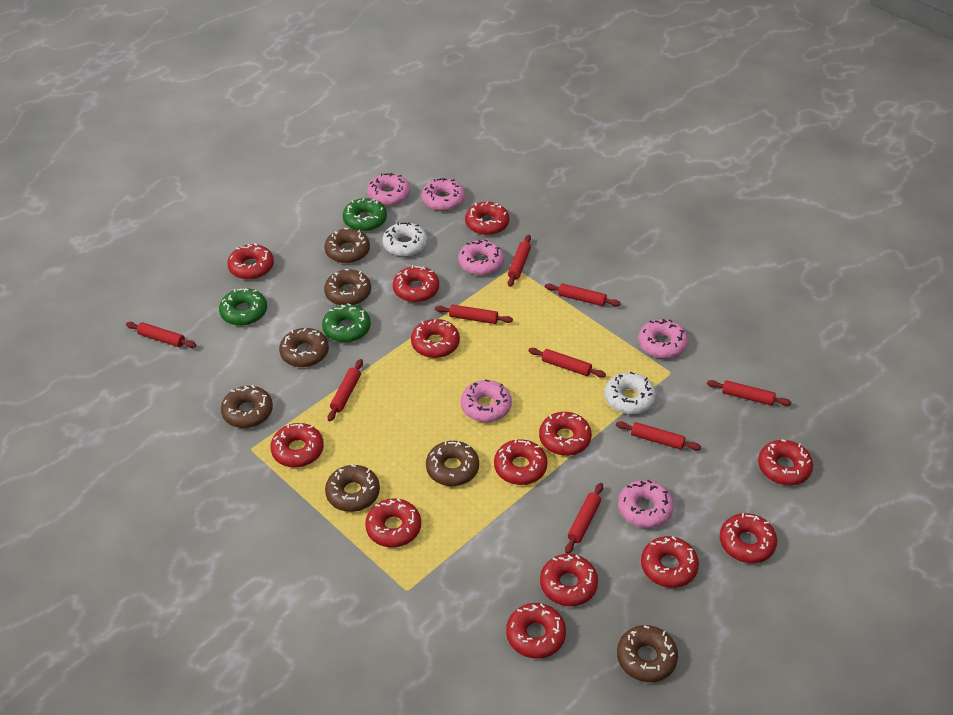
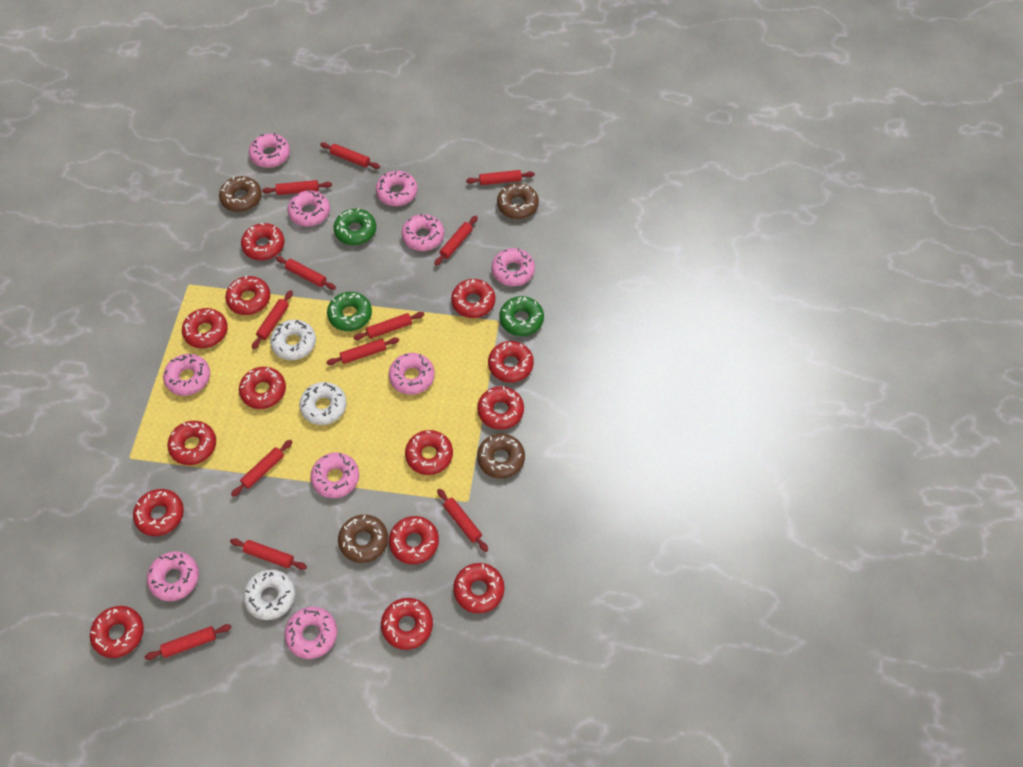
brown donut: 7 -> 4
pink donut: 6 -> 10
red donut: 13 -> 14
red rolling pin: 9 -> 12
white donut: 2 -> 3

